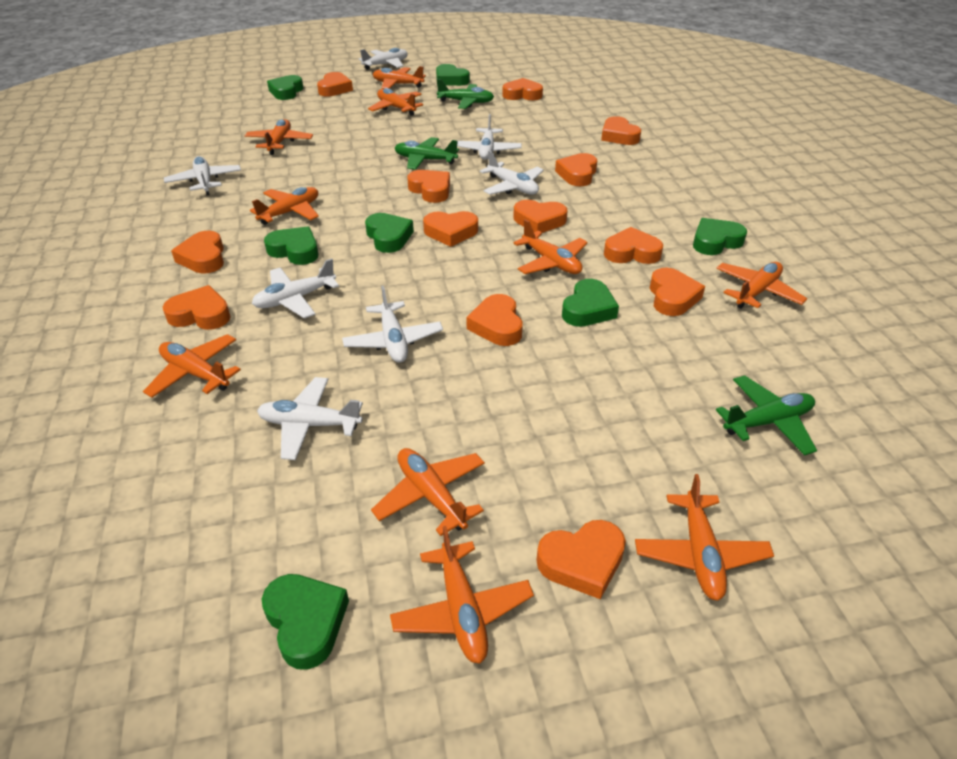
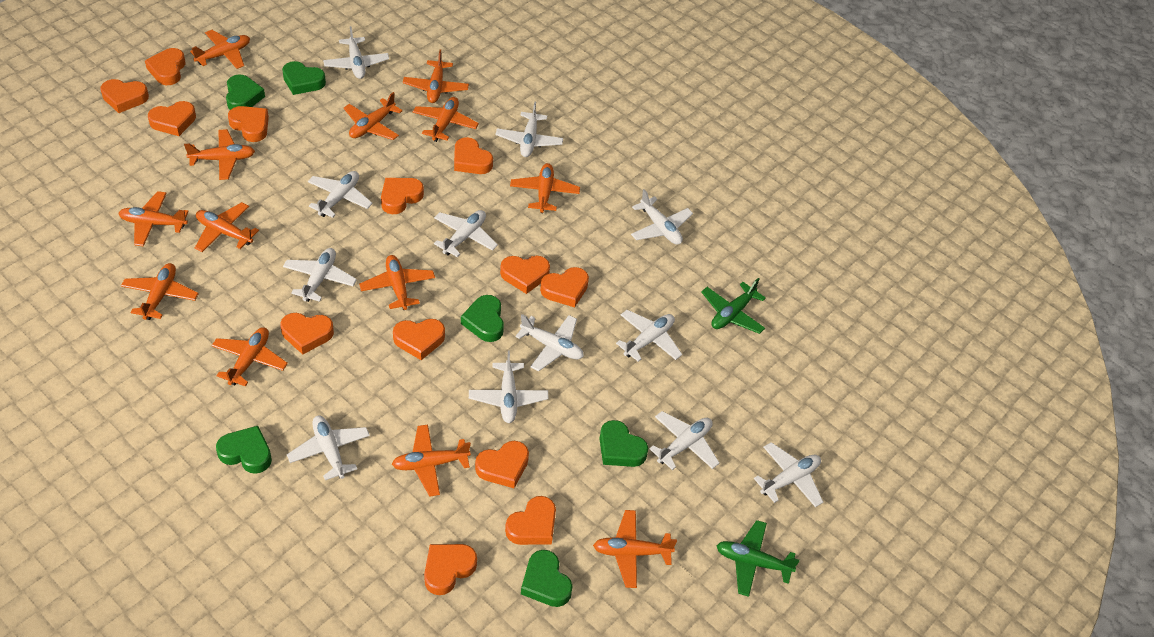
green heart: 7 -> 6
green plane: 3 -> 2
orange plane: 10 -> 13
white plane: 7 -> 12

